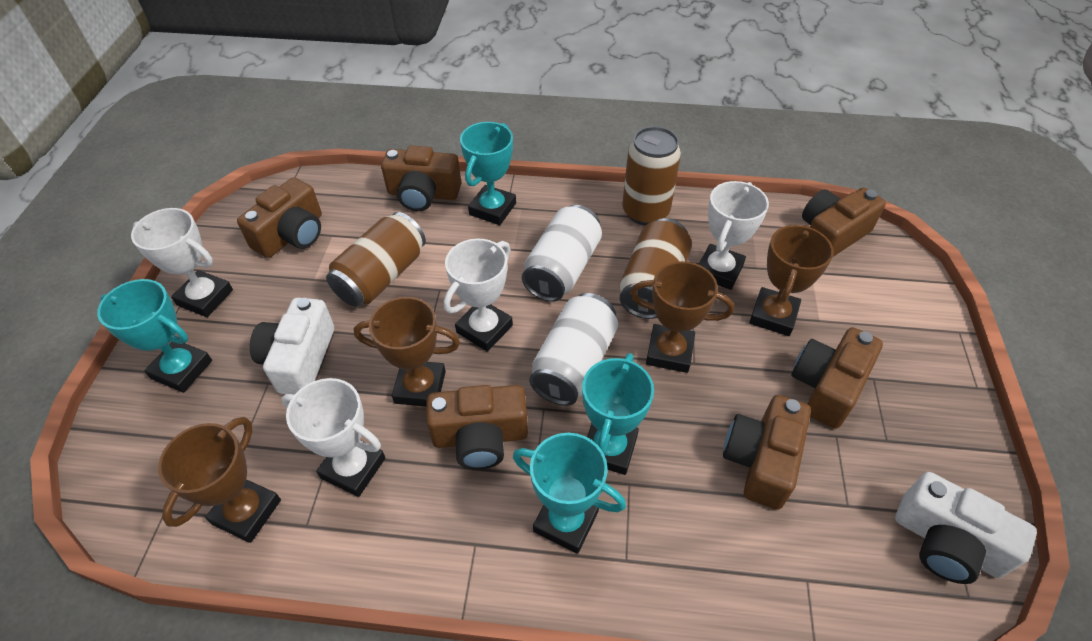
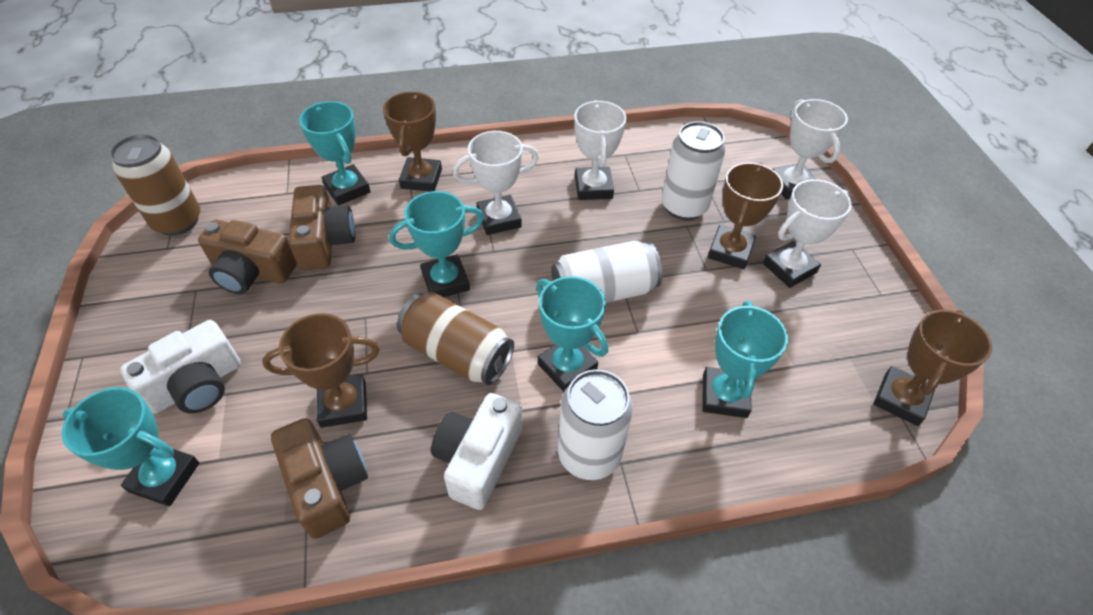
brown camera: 6 -> 3
brown can: 3 -> 2
turquoise trophy: 4 -> 5
white can: 2 -> 3

